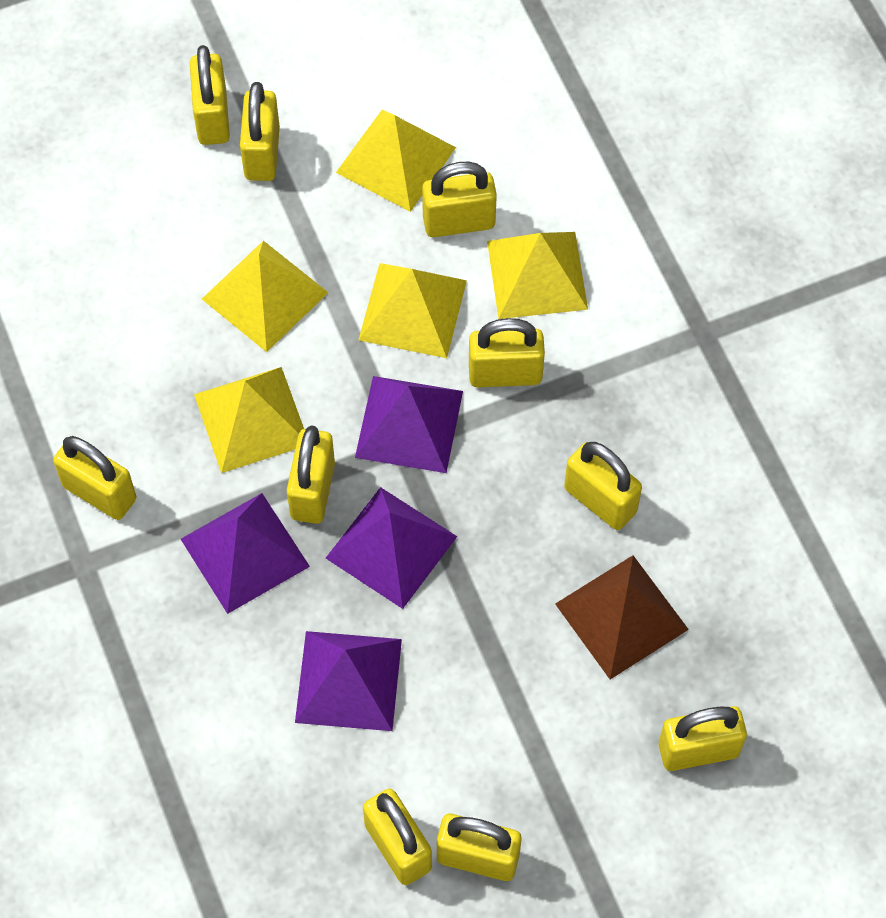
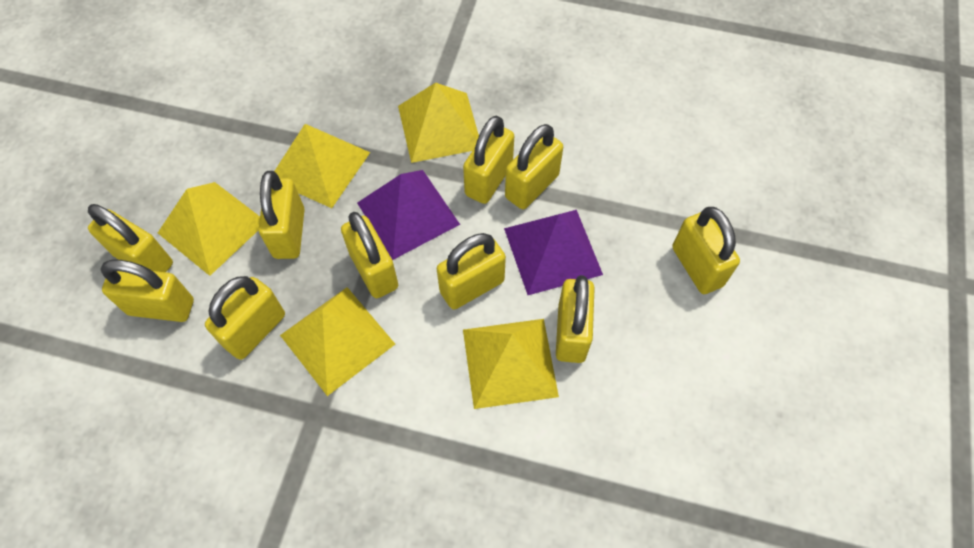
brown pyramid: 1 -> 0
purple pyramid: 4 -> 2

